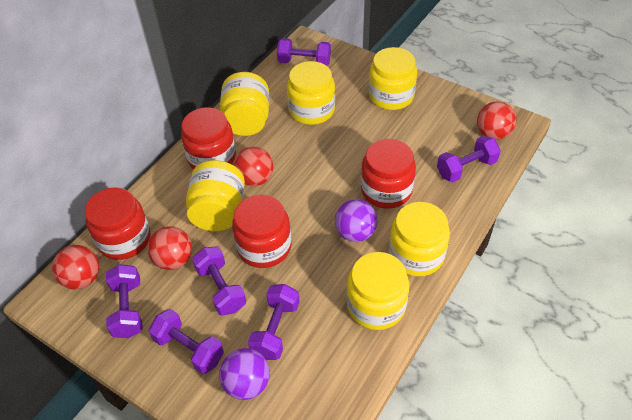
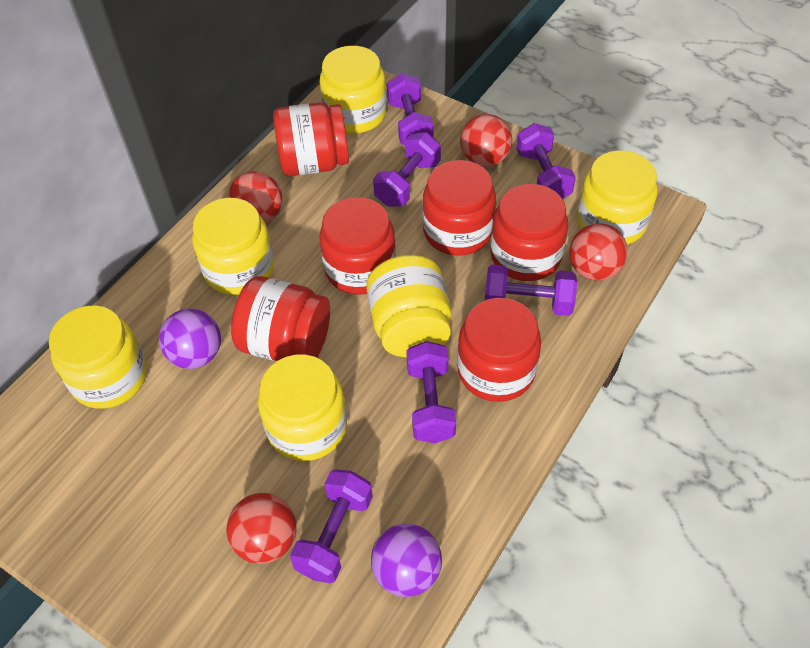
red jar: 4 -> 6

